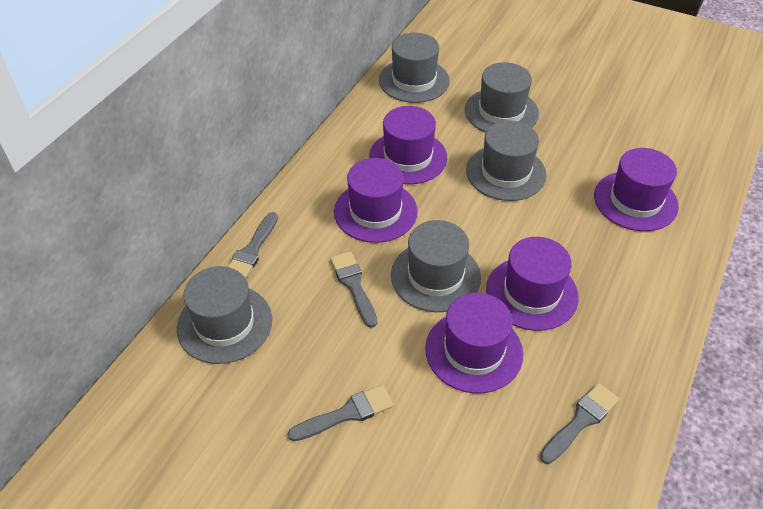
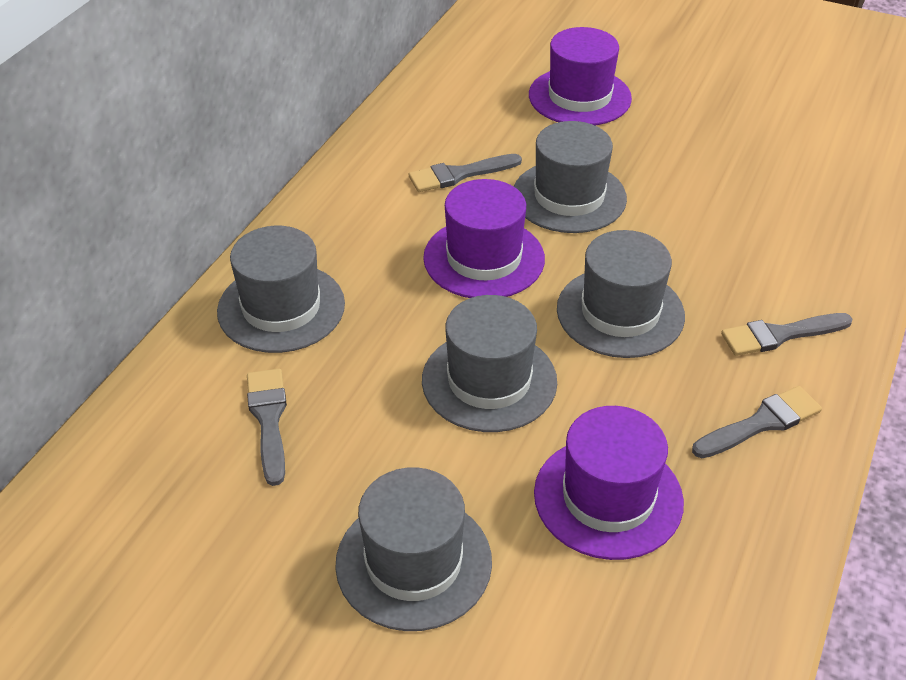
purple hat: 5 -> 3

